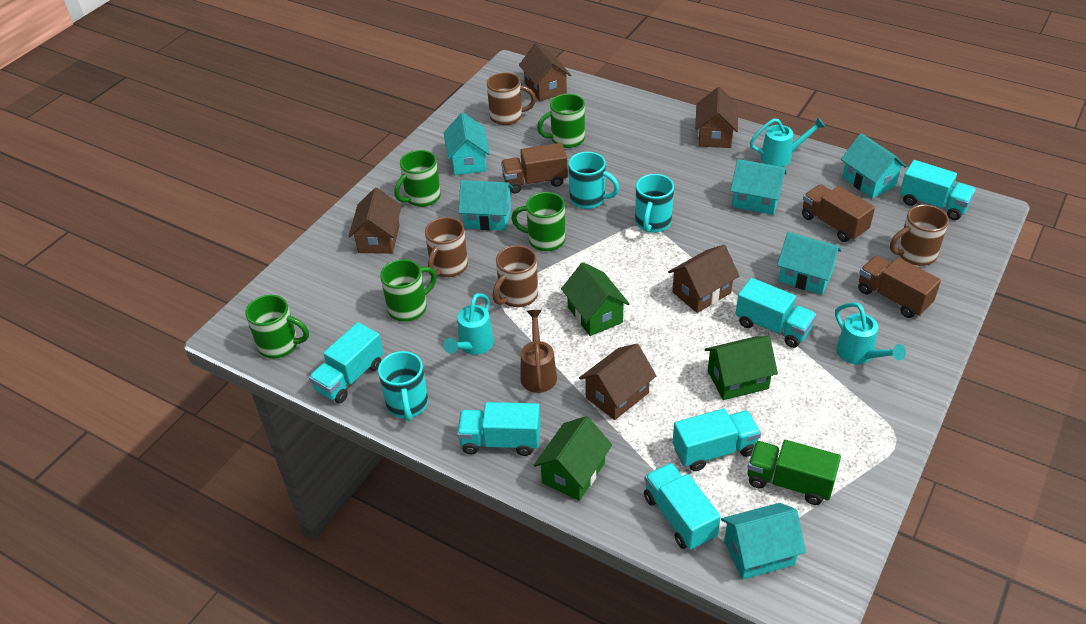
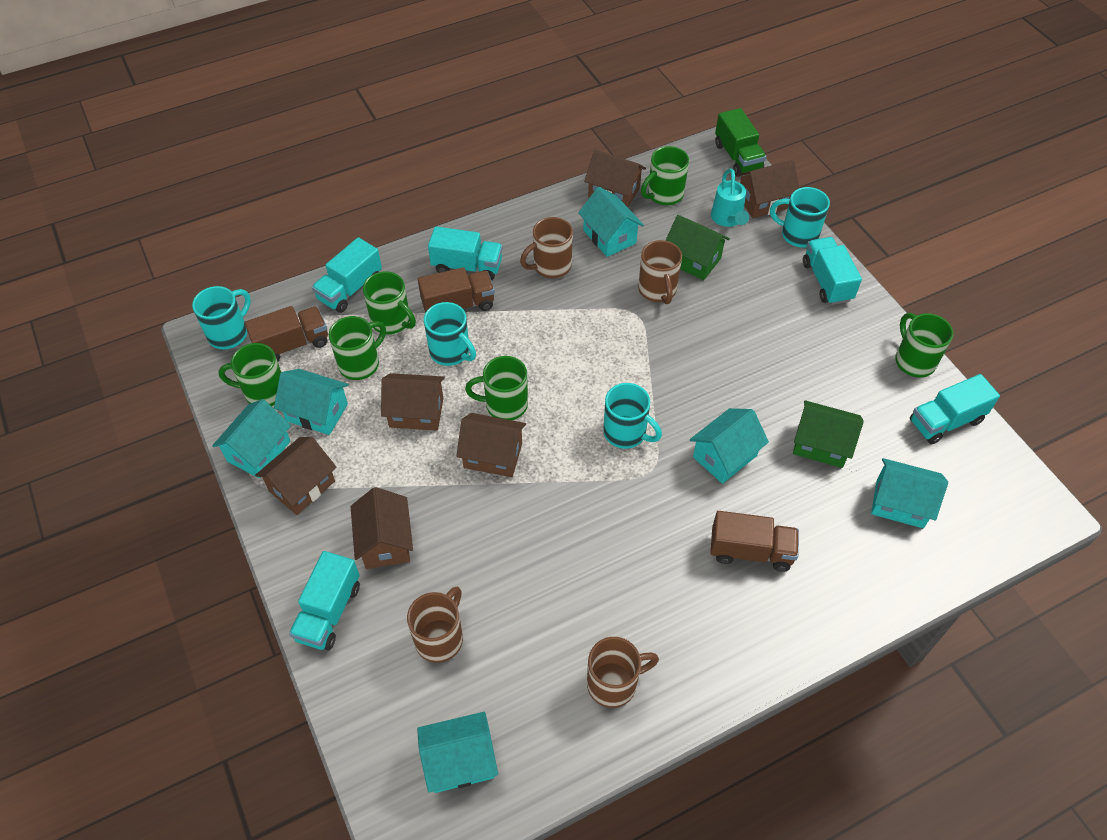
brown house: 5 -> 6
brown watering can: 1 -> 0
green house: 3 -> 2
green mug: 5 -> 6
turquoise mug: 3 -> 4
turquoise truck: 6 -> 5
turquoise watering can: 3 -> 1

